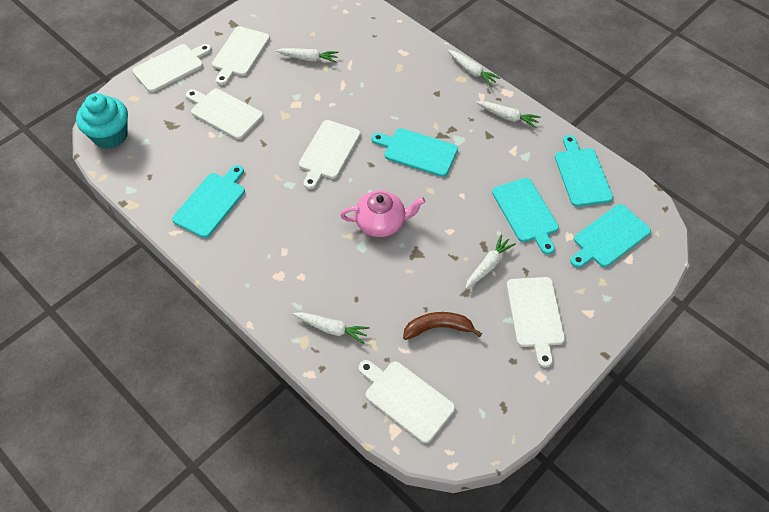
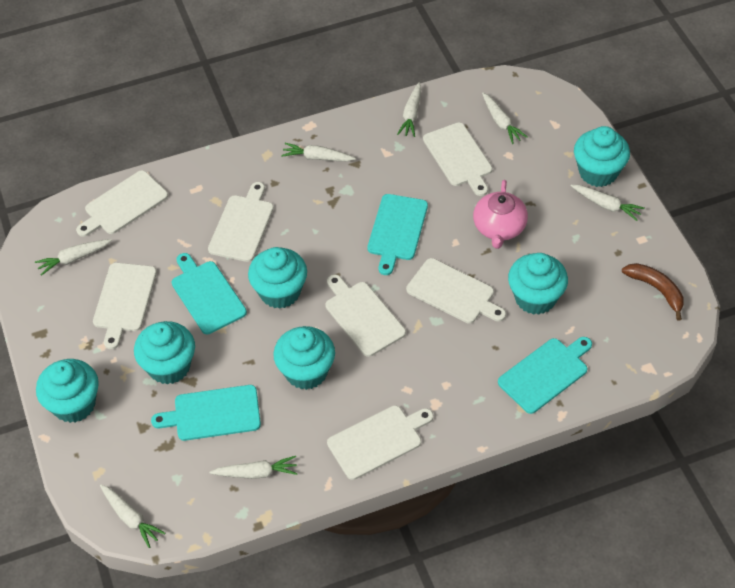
turquoise cupcake: 1 -> 6
turquoise cutting board: 5 -> 4
white carrot: 5 -> 7
white cutting board: 6 -> 7

